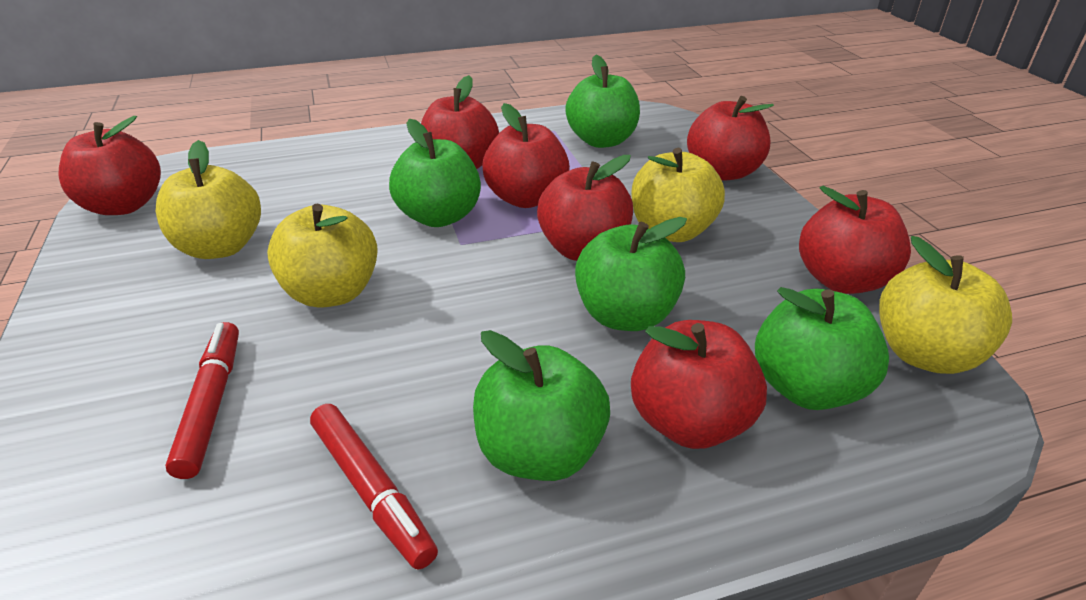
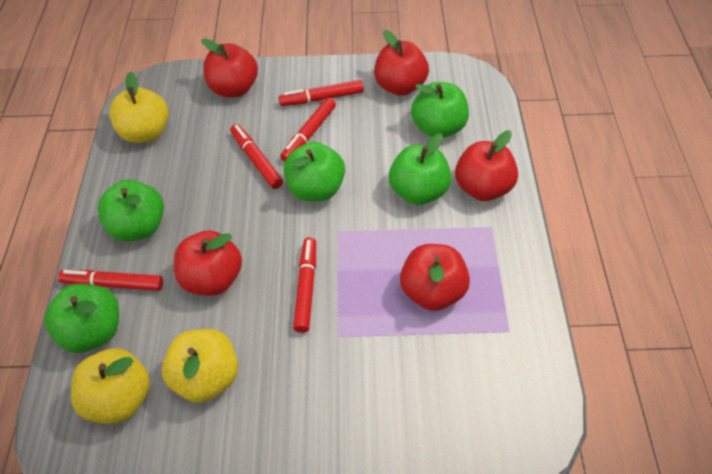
red apple: 7 -> 5
red marker: 2 -> 5
yellow apple: 4 -> 3

